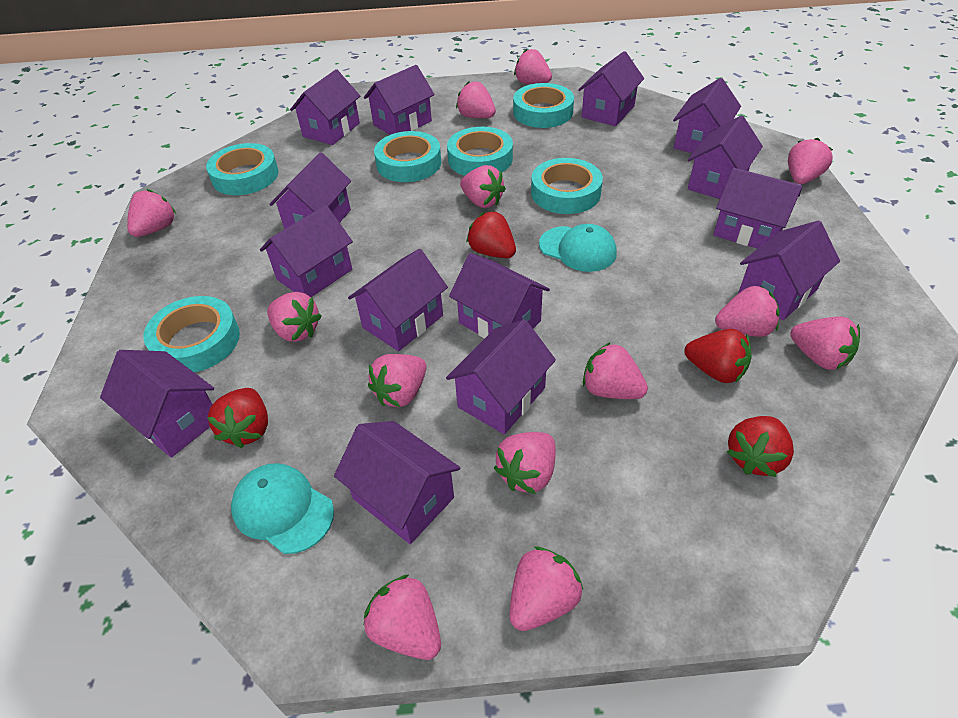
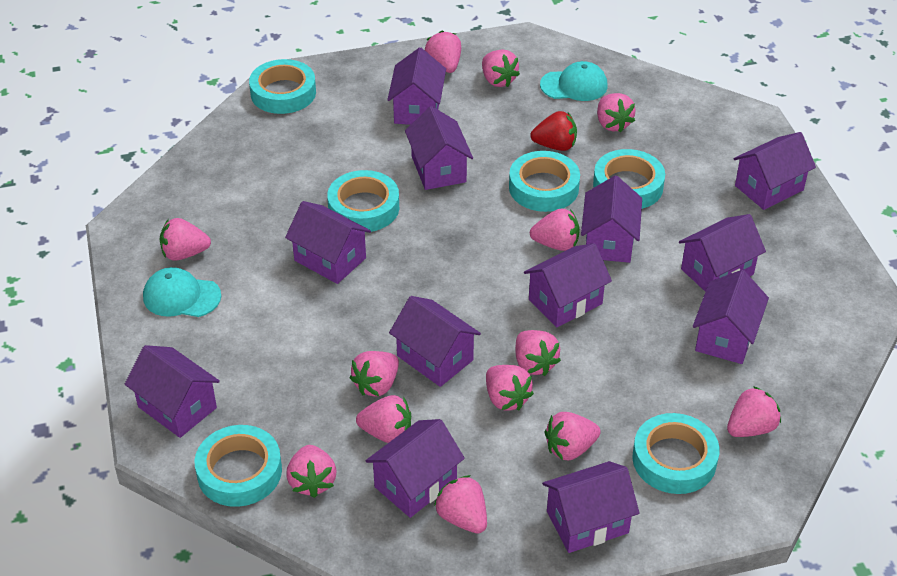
purple house: 14 -> 12
red strawberry: 4 -> 1

